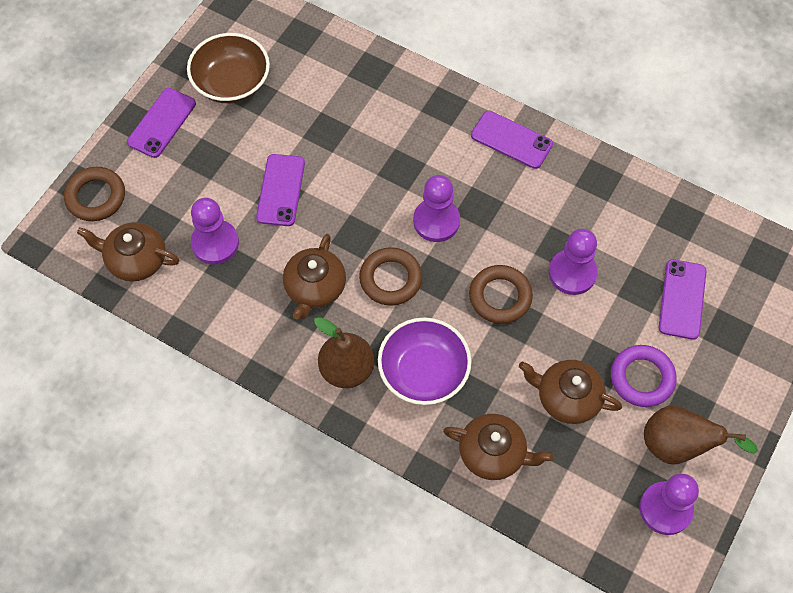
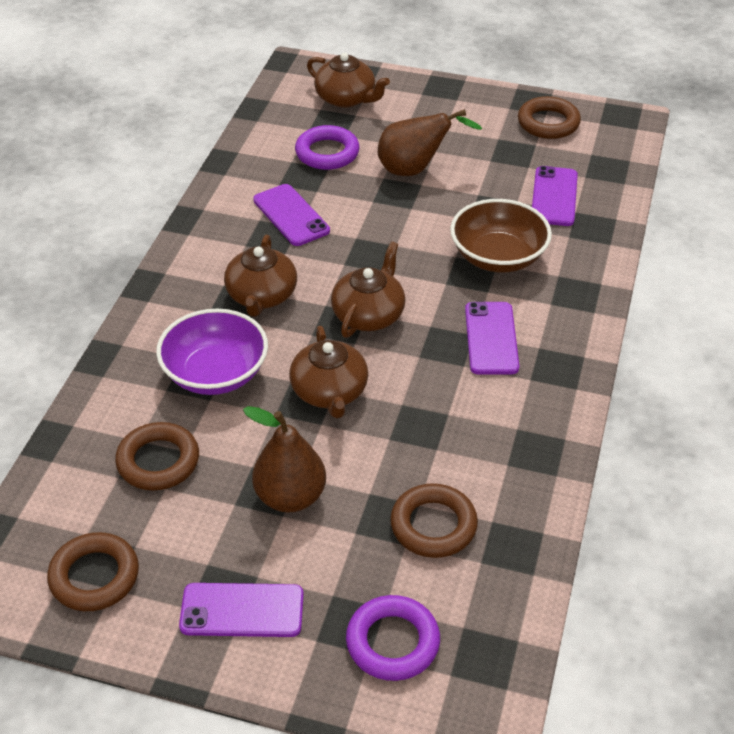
brown ring: 3 -> 4
purple pawn: 4 -> 0
purple ring: 1 -> 2

